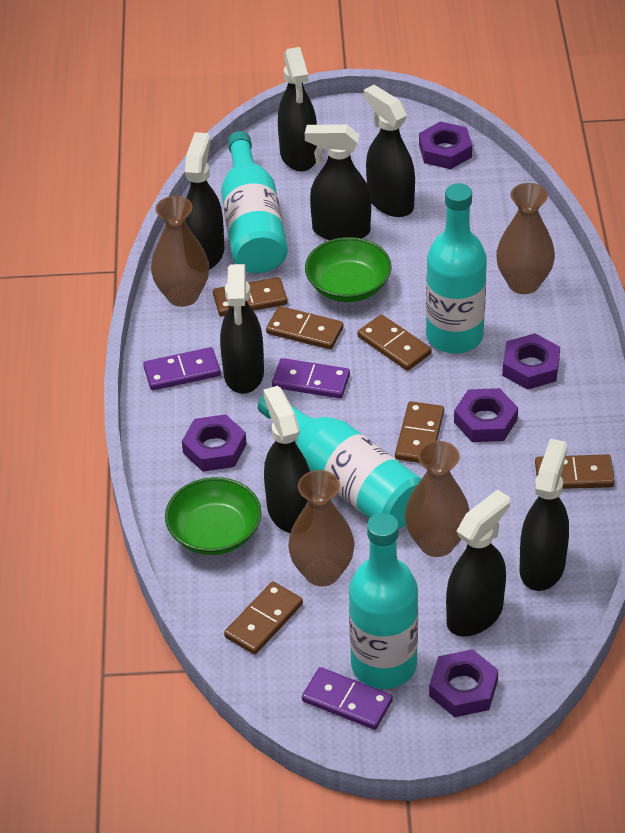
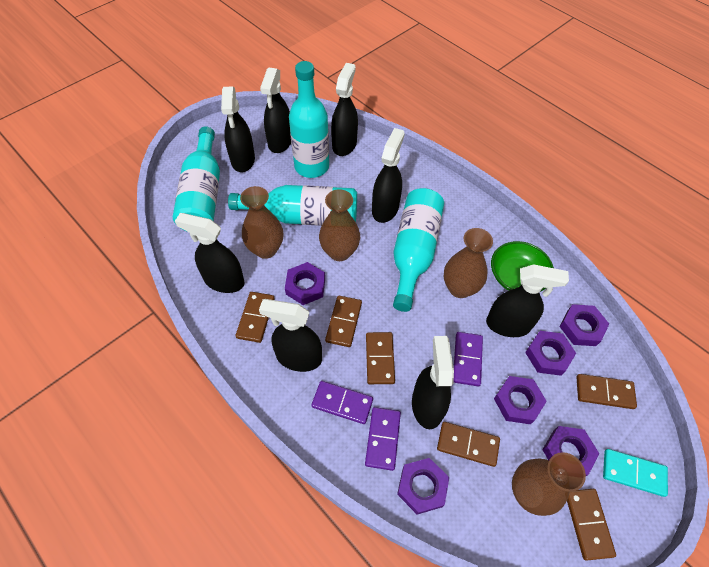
green bowl: 2 -> 1
purple nut: 5 -> 6
turquoise domino: 0 -> 1

